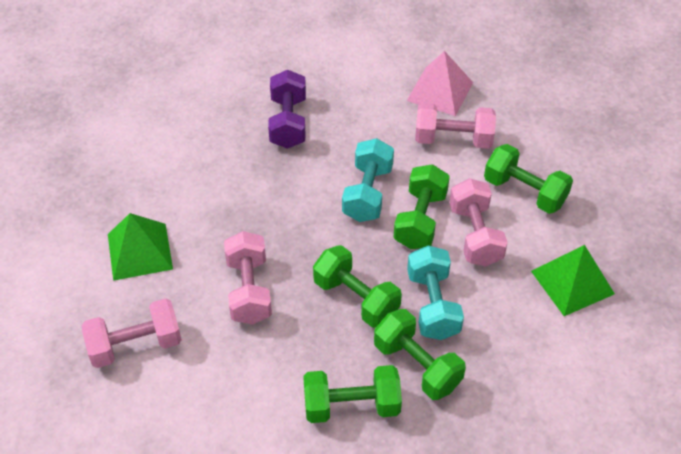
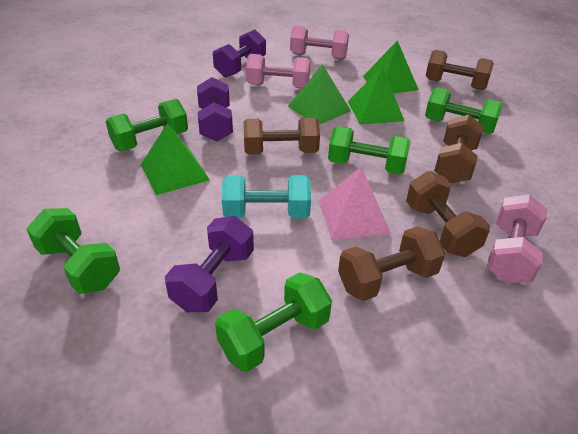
brown dumbbell: 0 -> 5
green pyramid: 2 -> 4
pink dumbbell: 4 -> 3
purple dumbbell: 1 -> 3
turquoise dumbbell: 2 -> 1

